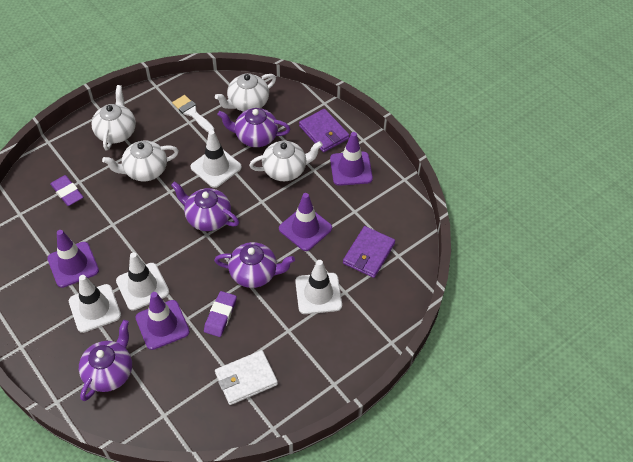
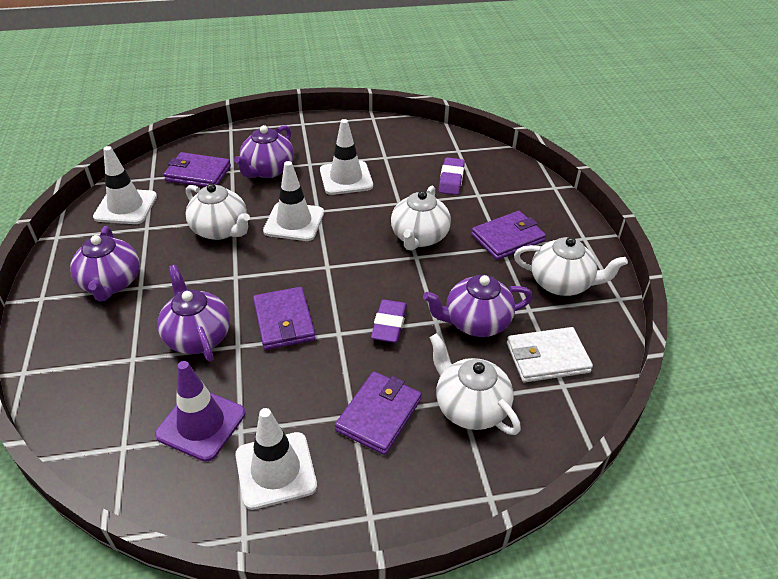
purple traffic cone: 4 -> 1
purple wallet: 2 -> 4
white brush: 1 -> 0

